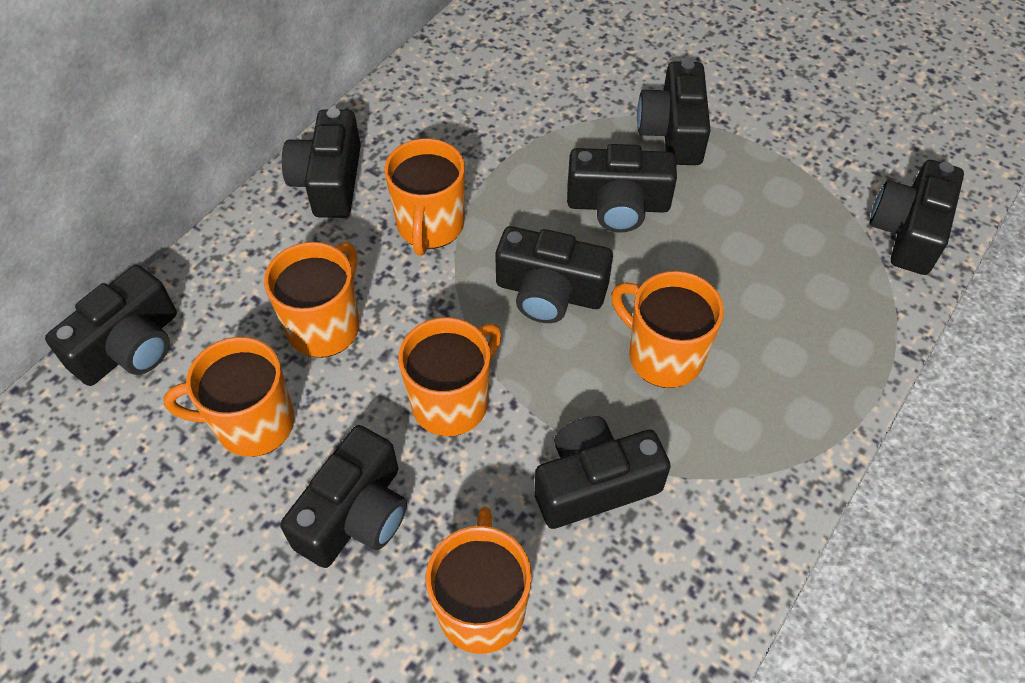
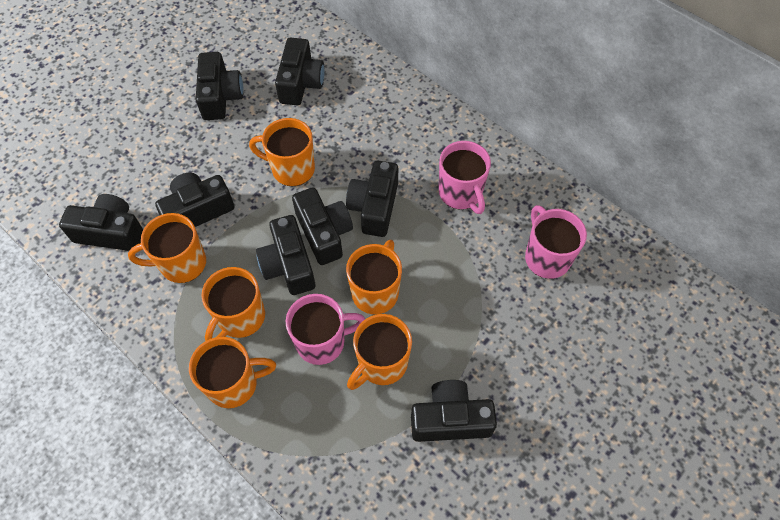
pink mug: 0 -> 3

